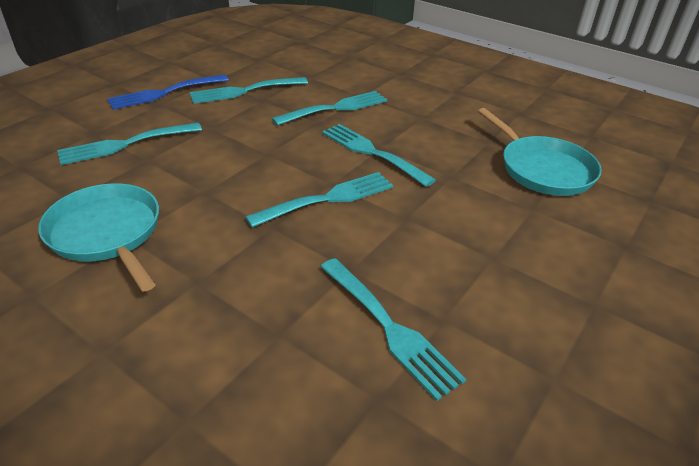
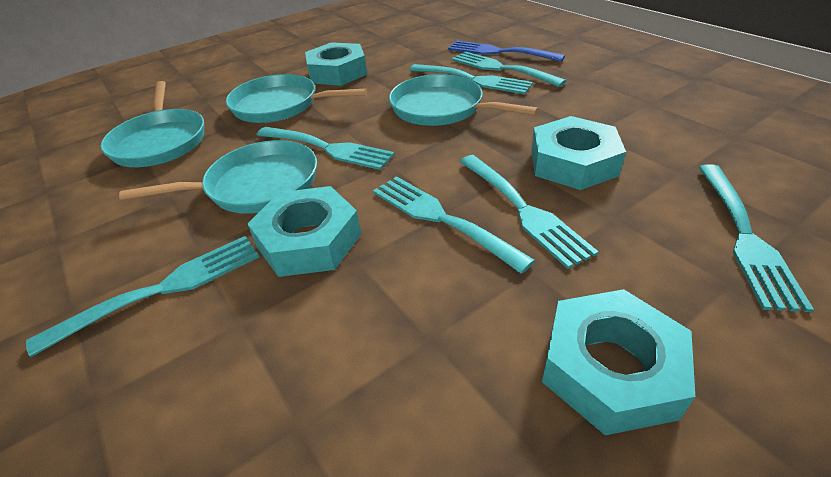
turquoise fork: 6 -> 7
turquoise nut: 0 -> 4
turquoise pan: 2 -> 4

